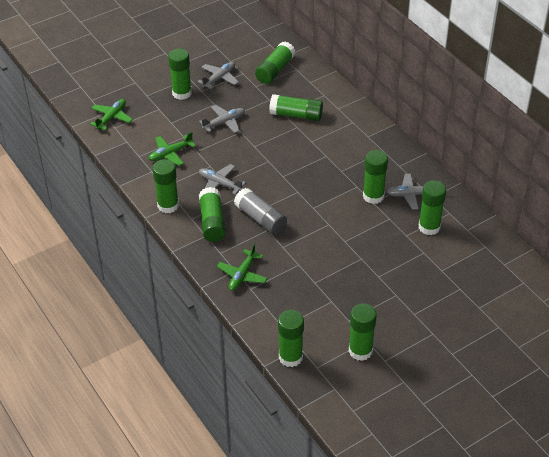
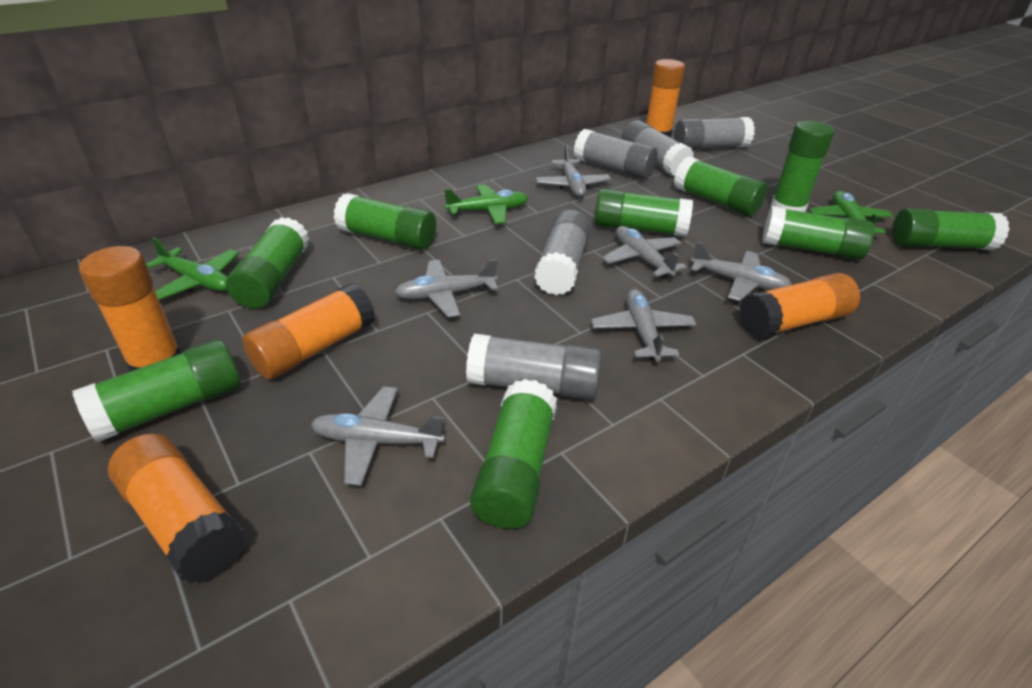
grey glue stick: 1 -> 5
grey plane: 4 -> 6
orange glue stick: 0 -> 5

